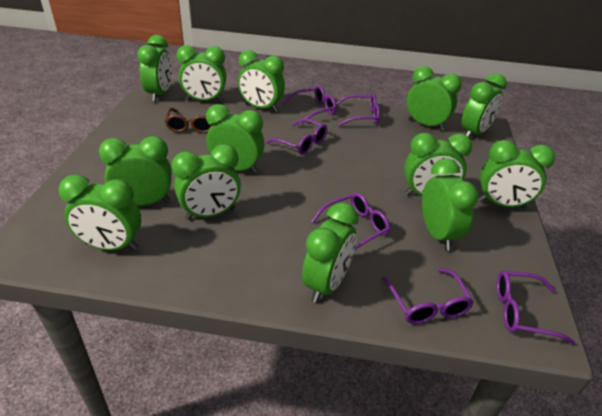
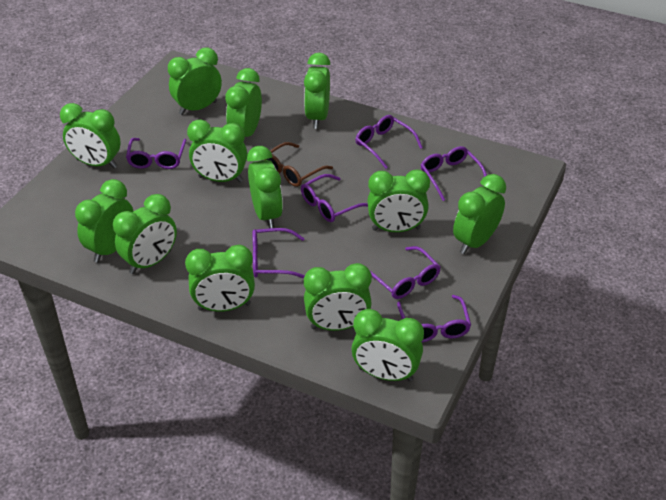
purple glasses: 6 -> 7

